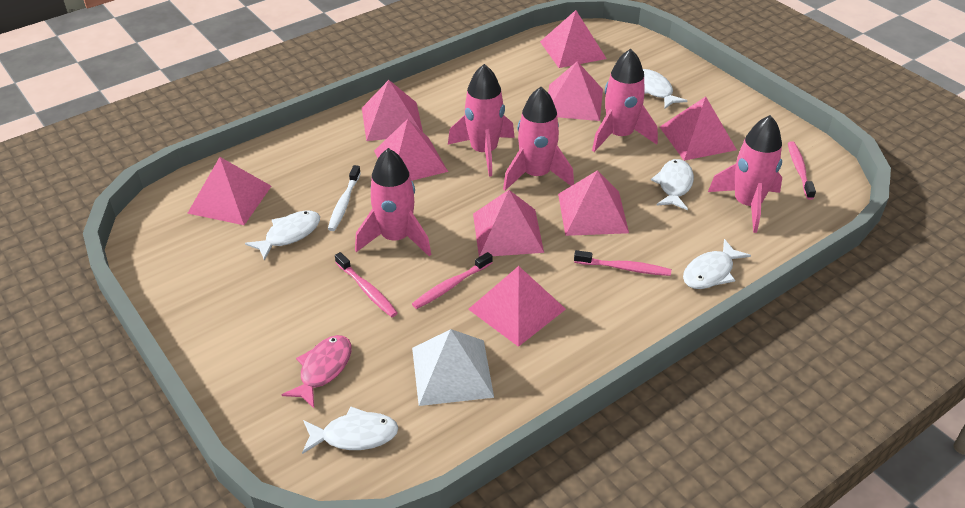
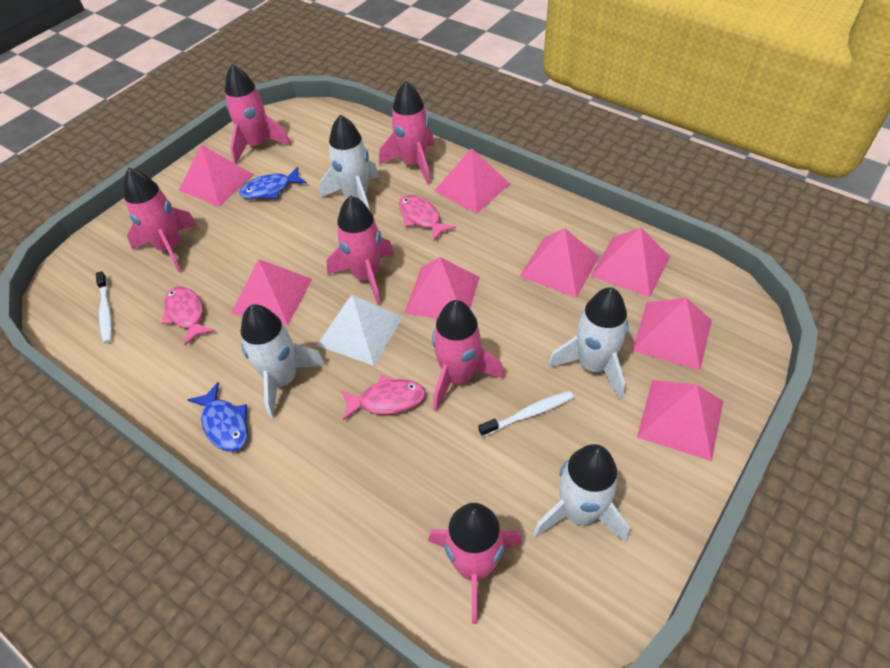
blue fish: 0 -> 2
pink fish: 1 -> 3
pink pyramid: 9 -> 8
pink rocket: 5 -> 6
pink toothbrush: 4 -> 0
white fish: 5 -> 0
white rocket: 0 -> 4
white toothbrush: 1 -> 2

